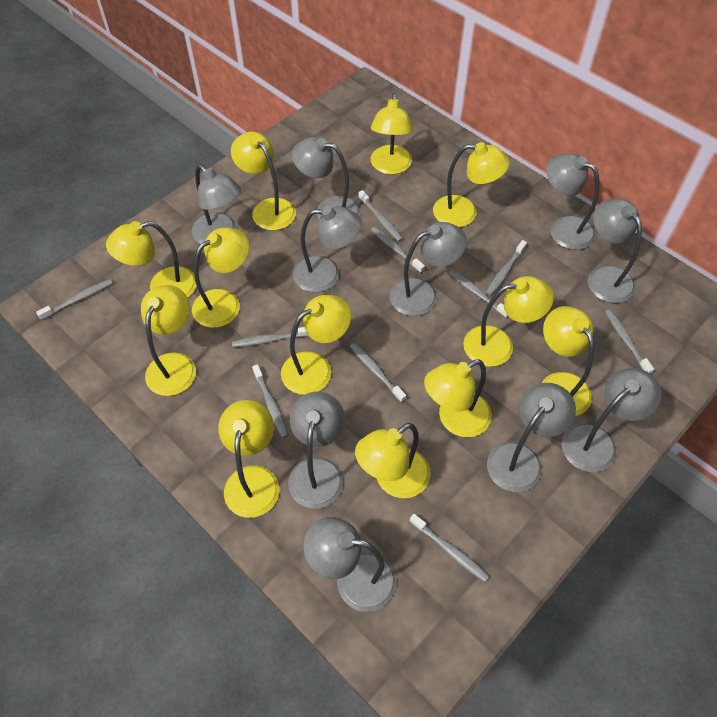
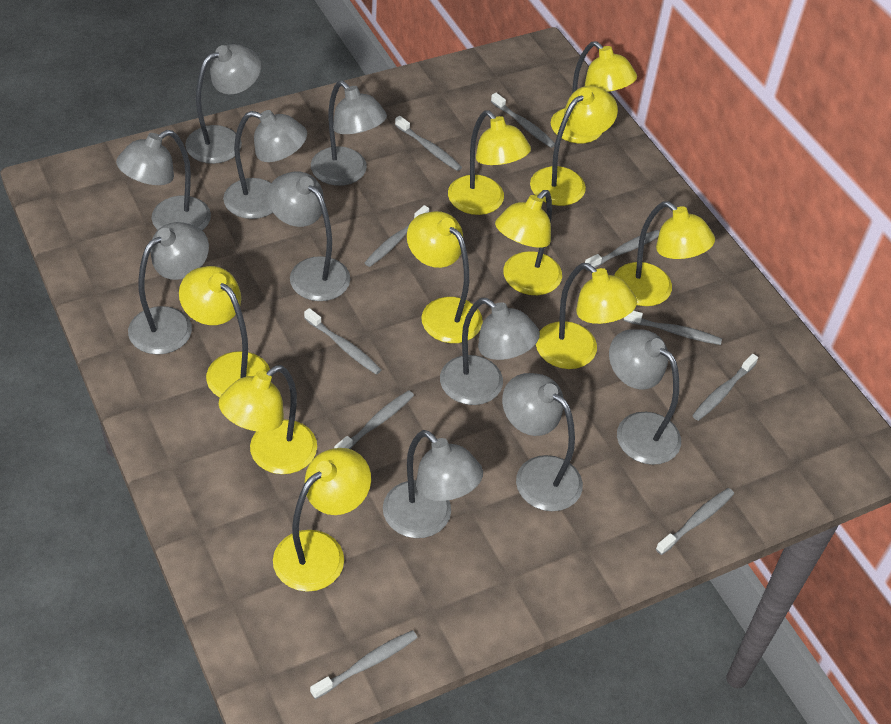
yellow lamp: 12 -> 10

